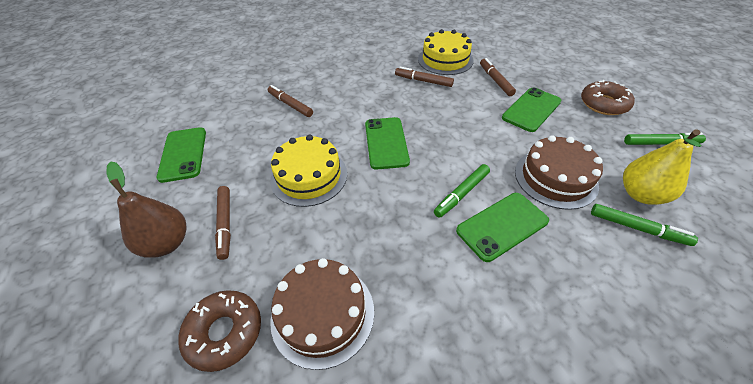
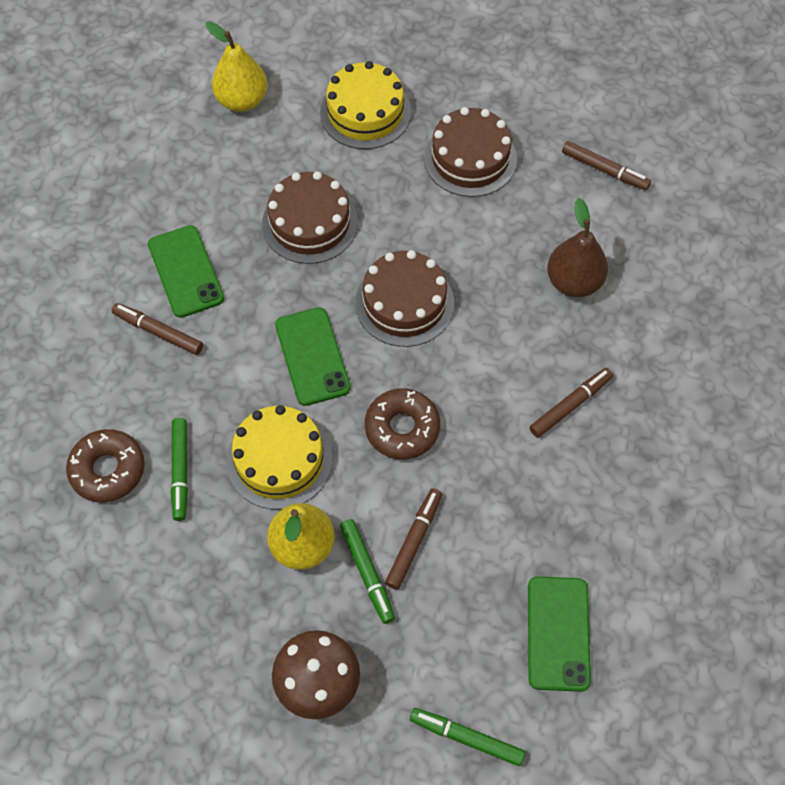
brown cake: 2 -> 3
brown mushroom: 0 -> 1
green phone: 4 -> 3
yellow pear: 1 -> 2

